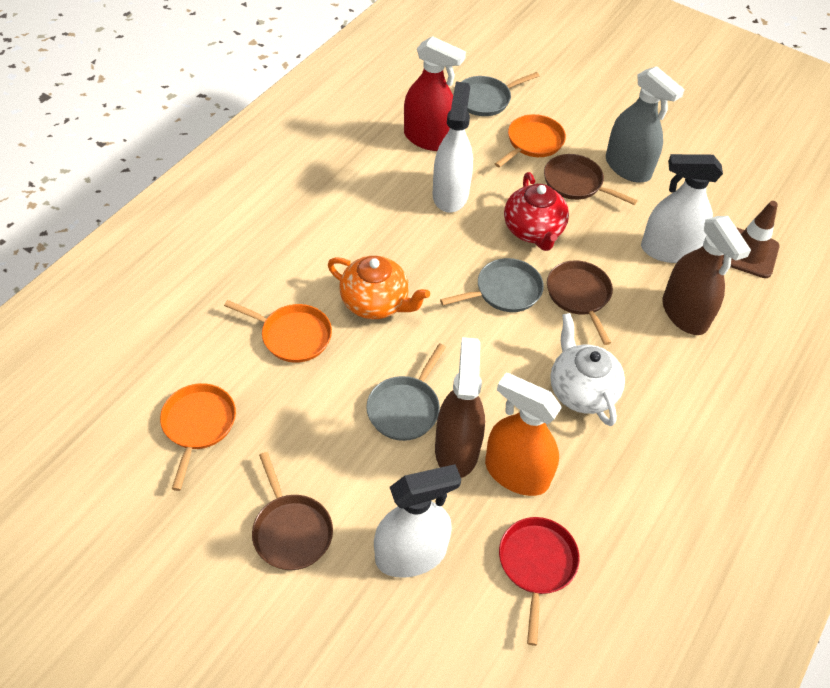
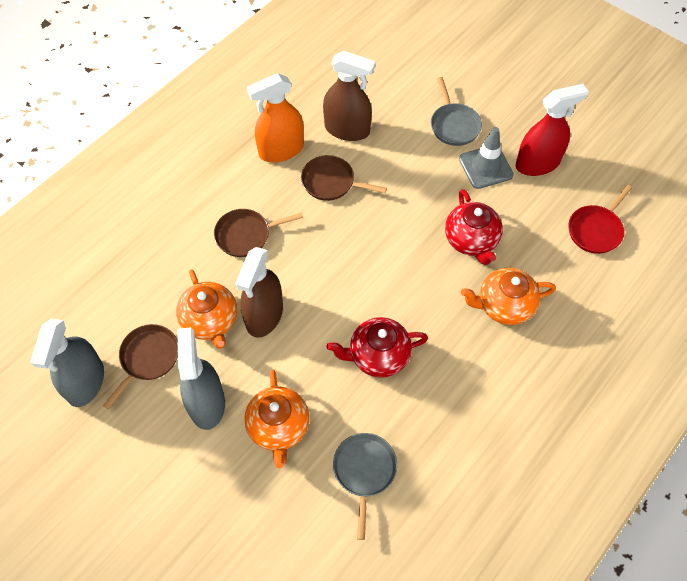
brown traffic cone: 1 -> 0
grey pan: 3 -> 2
grey spray bottle: 1 -> 2
grey traffic cone: 0 -> 1
orange pan: 3 -> 0
orange teapot: 1 -> 3
red teapot: 1 -> 2
white spray bottle: 3 -> 0
white teapot: 1 -> 0

